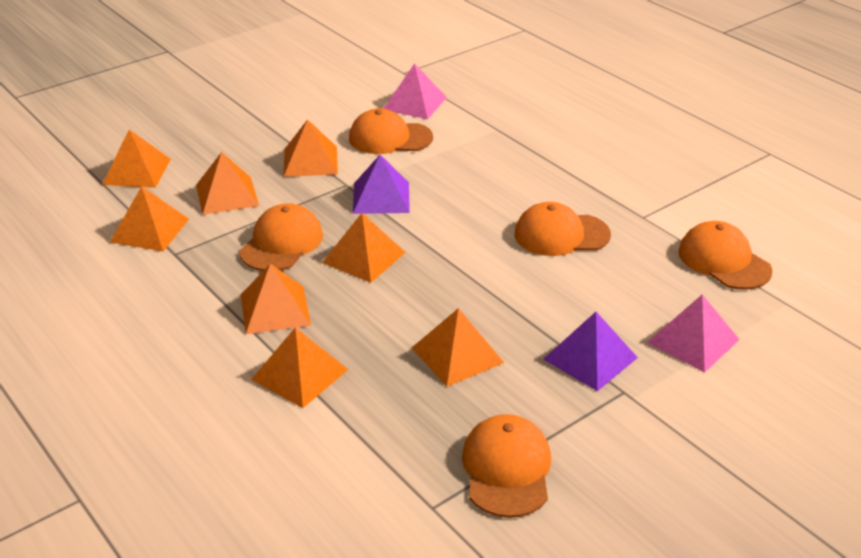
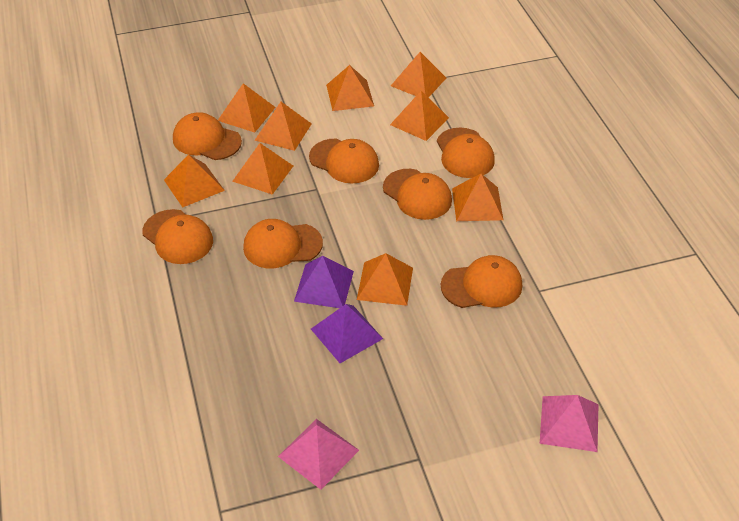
orange cap: 5 -> 7
orange pyramid: 8 -> 9

